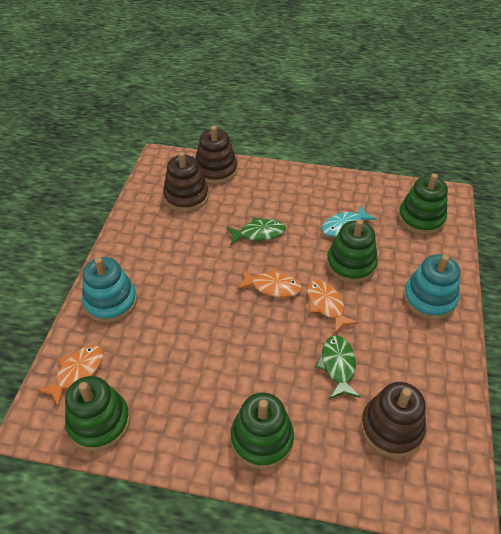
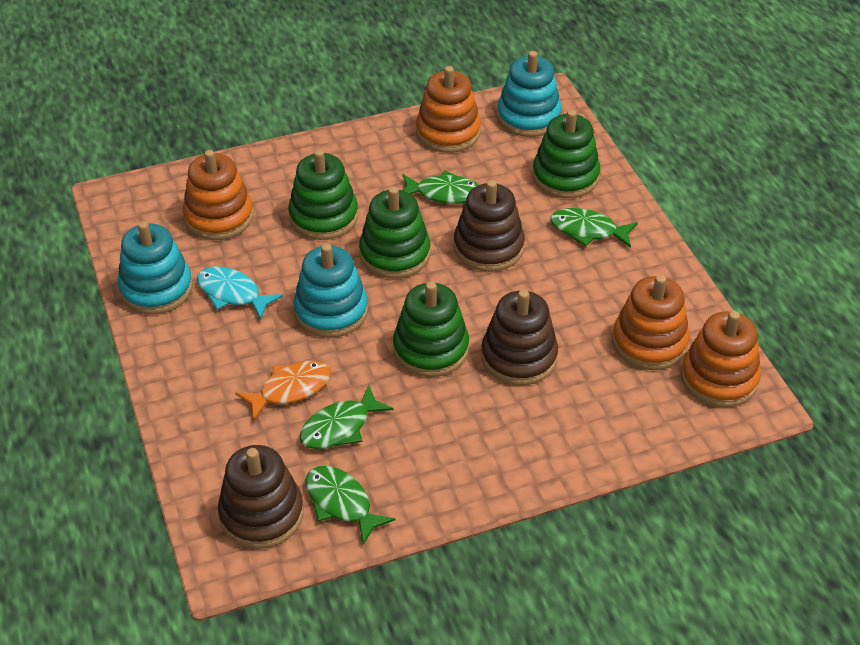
green fish: 2 -> 4
orange fish: 3 -> 1
orange stacking toy: 0 -> 4
turquoise stacking toy: 2 -> 3

